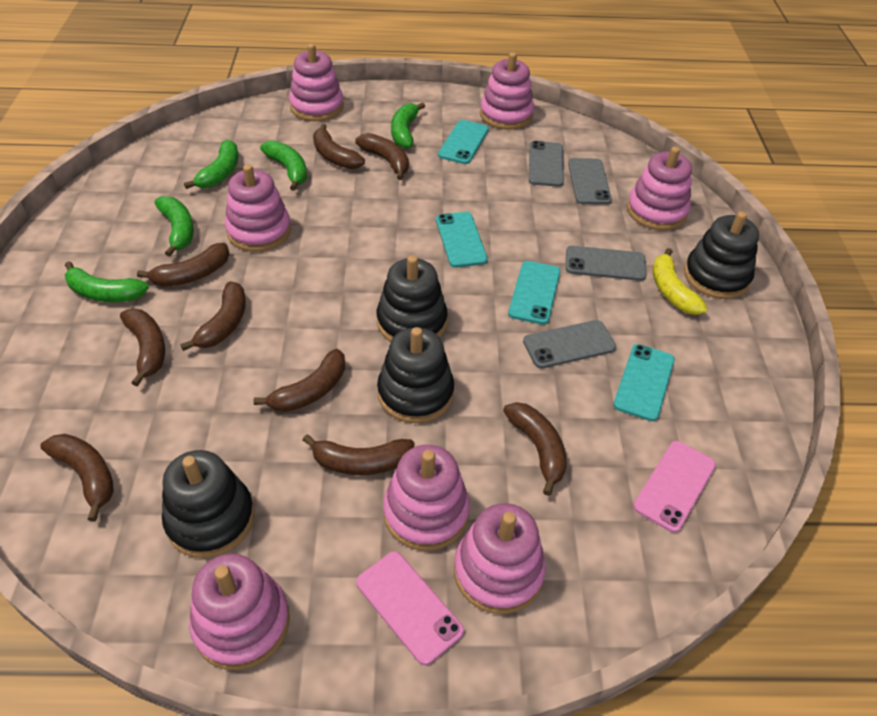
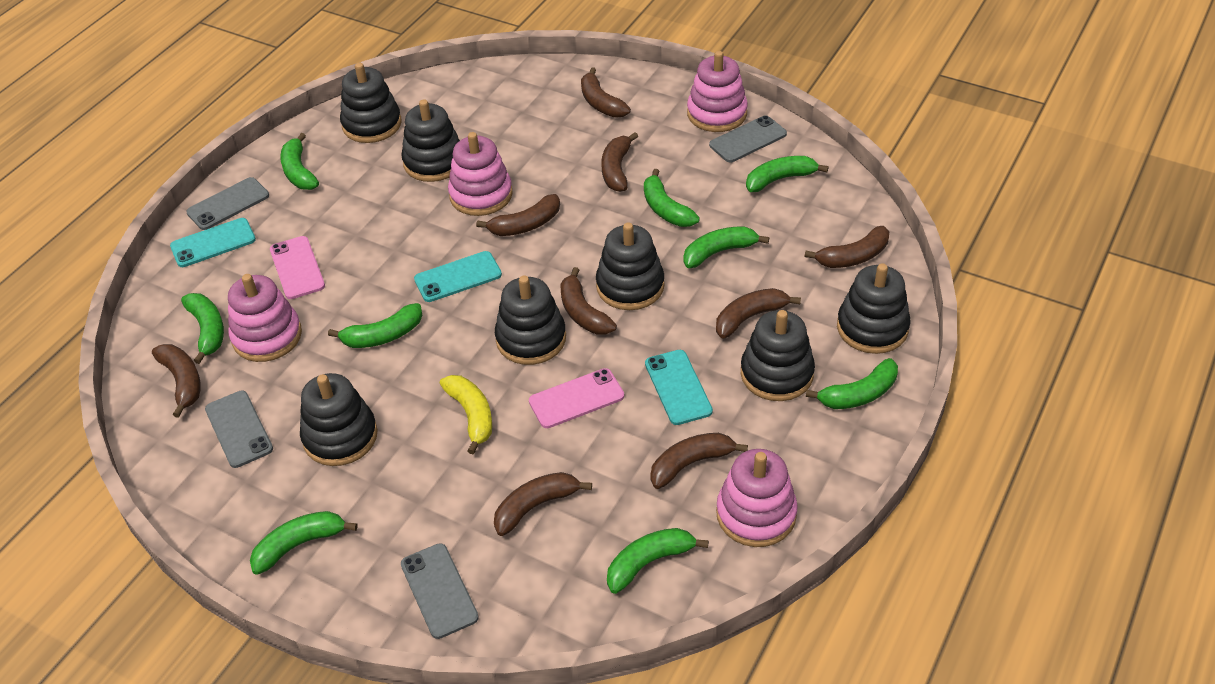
black stacking toy: 4 -> 7
green banana: 5 -> 9
pink stacking toy: 7 -> 4
turquoise phone: 4 -> 3

